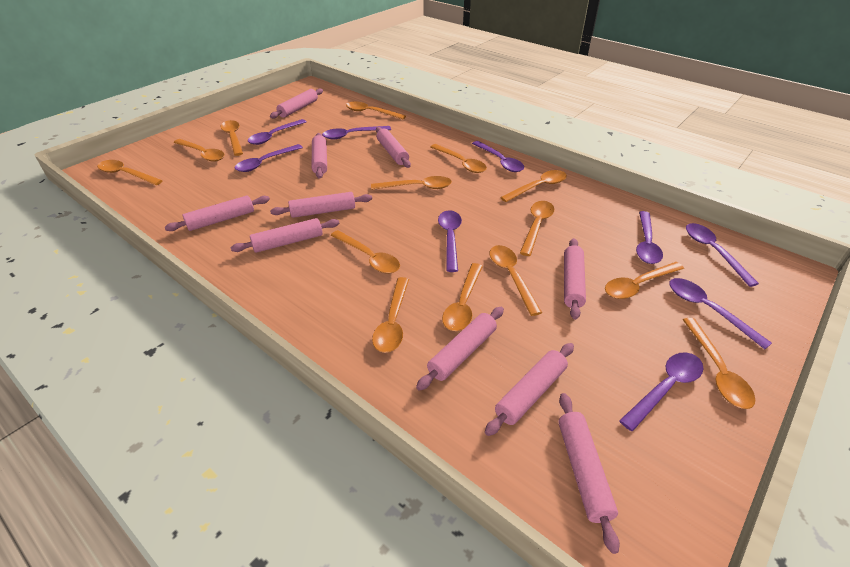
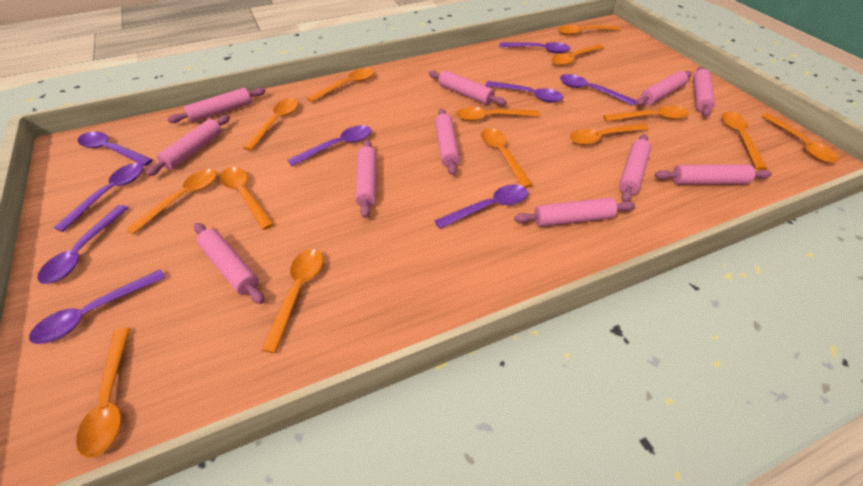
pink rolling pin: 10 -> 11

